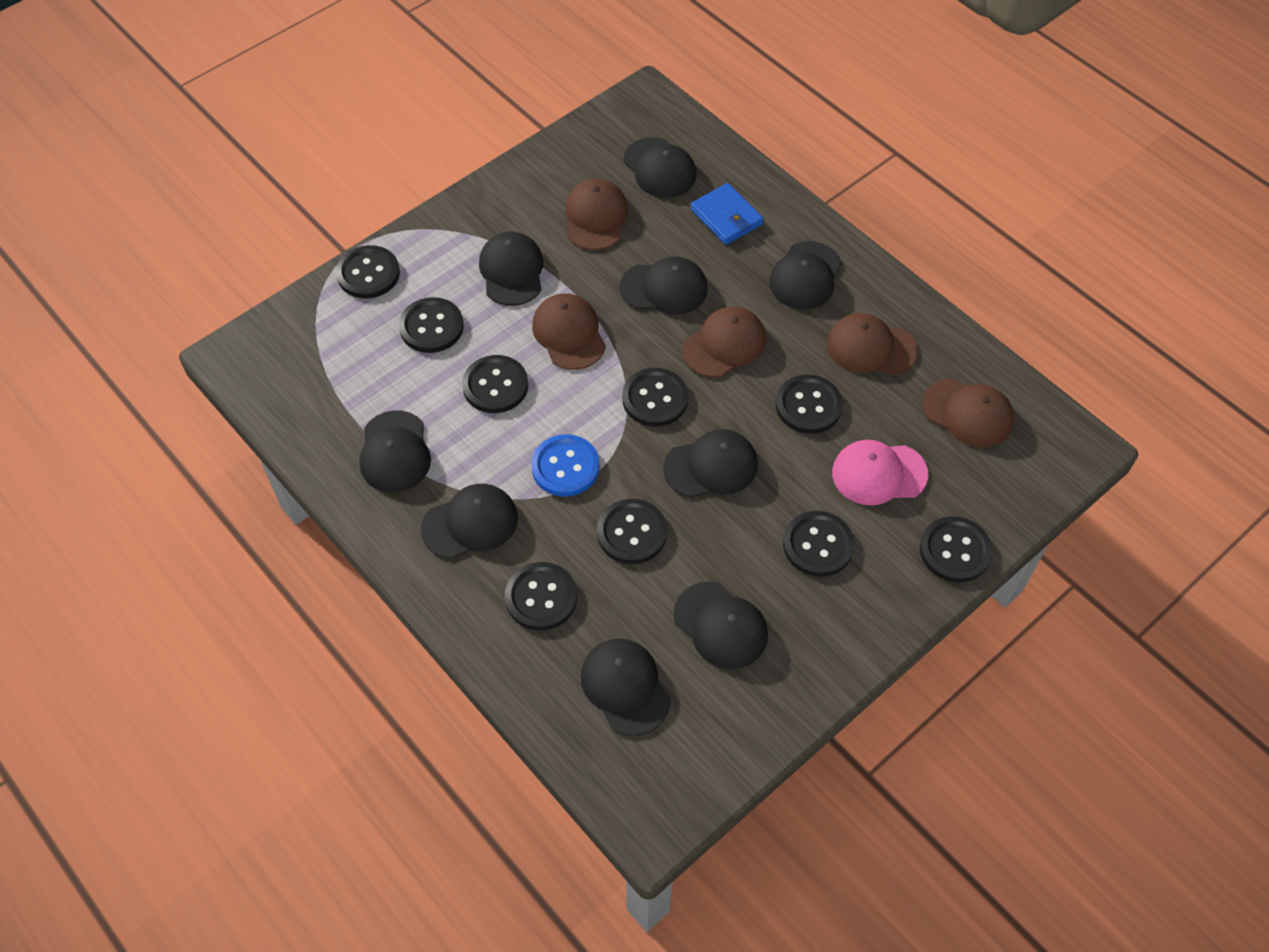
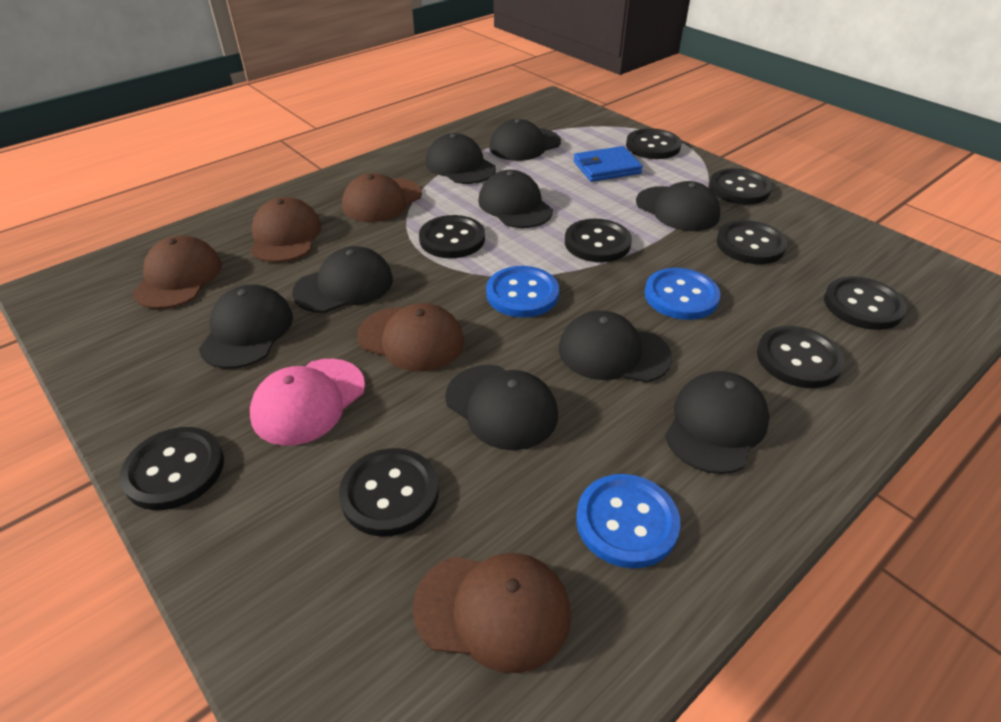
blue button: 1 -> 3

